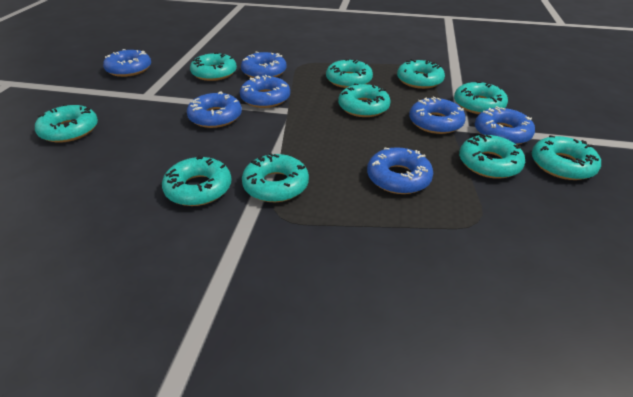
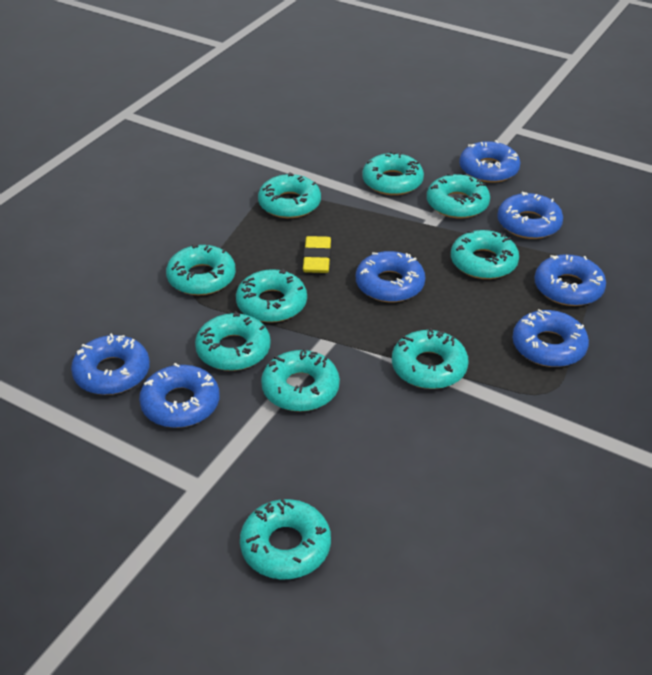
yellow eraser: 0 -> 1

